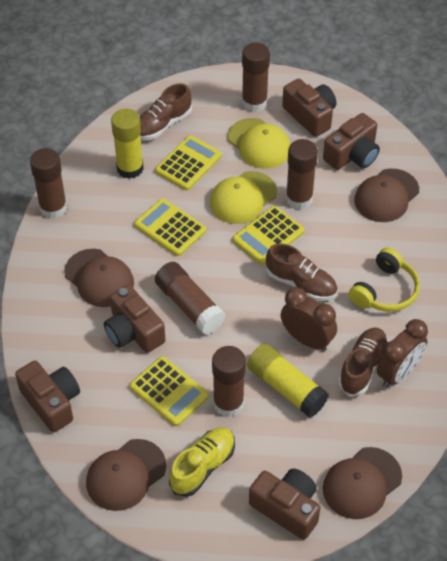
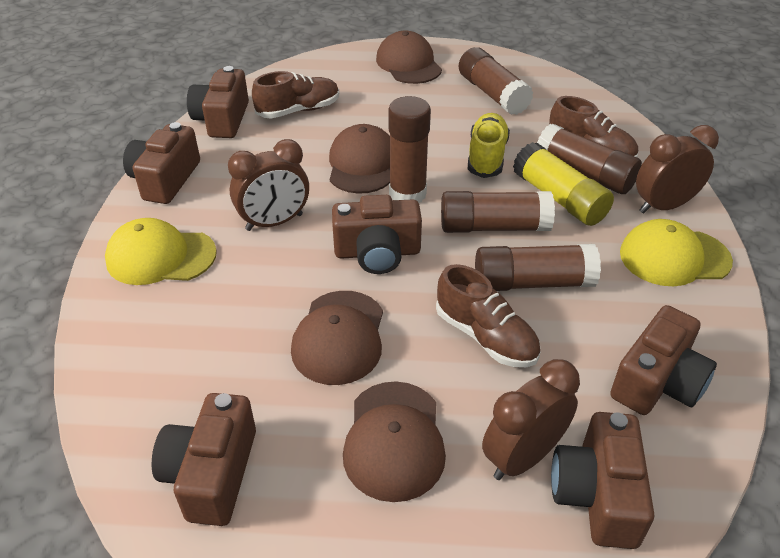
brown camera: 5 -> 6
brown clock: 2 -> 3
yellow calculator: 4 -> 0
yellow glue stick: 2 -> 1
yellow headphones: 1 -> 0

